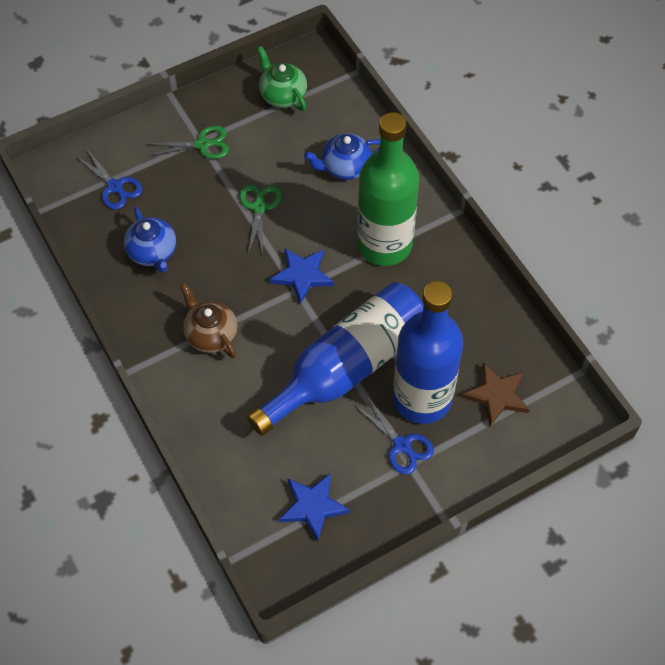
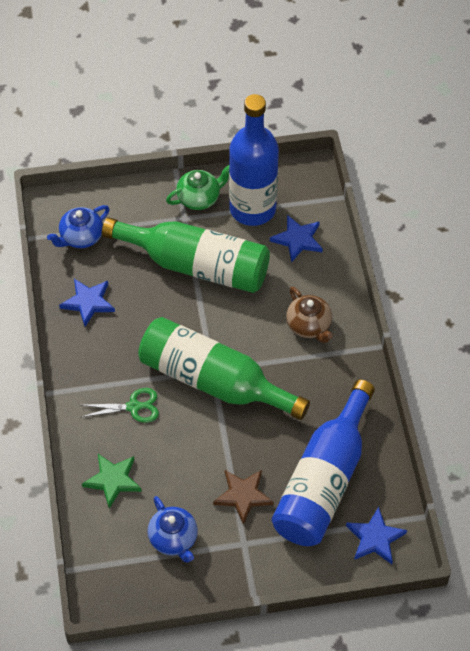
blue scissors: 2 -> 0
blue star: 2 -> 3
green bottle: 1 -> 2
green scissors: 2 -> 1
green star: 0 -> 1

